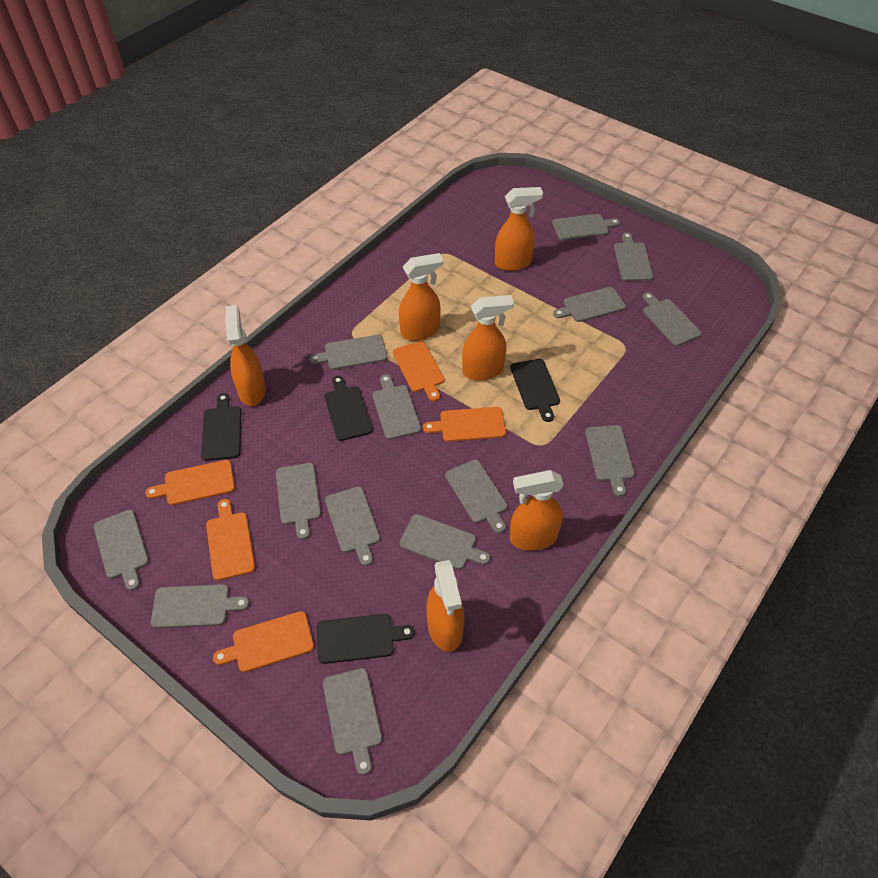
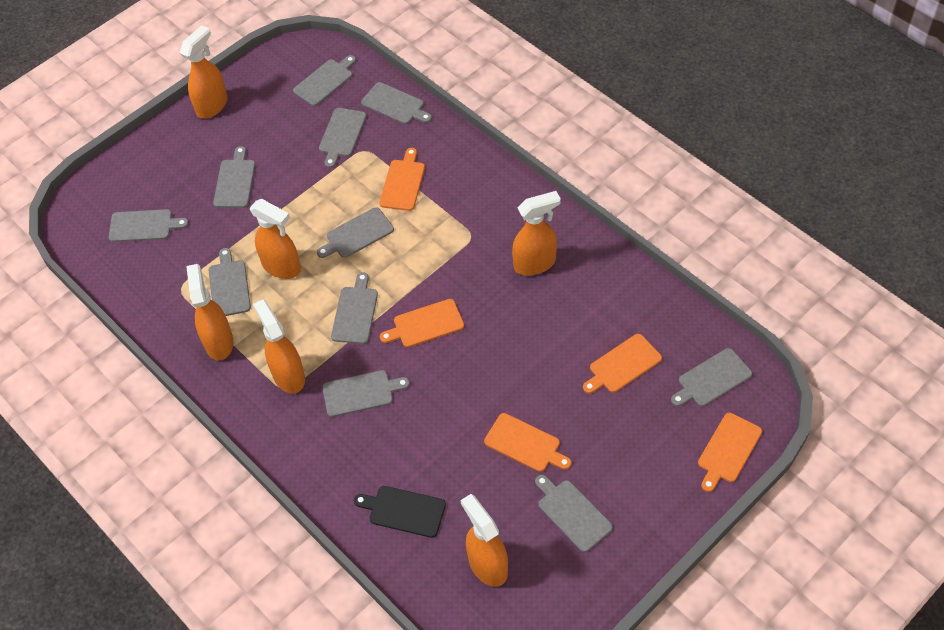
black cutting board: 4 -> 1
grey cutting board: 14 -> 11

